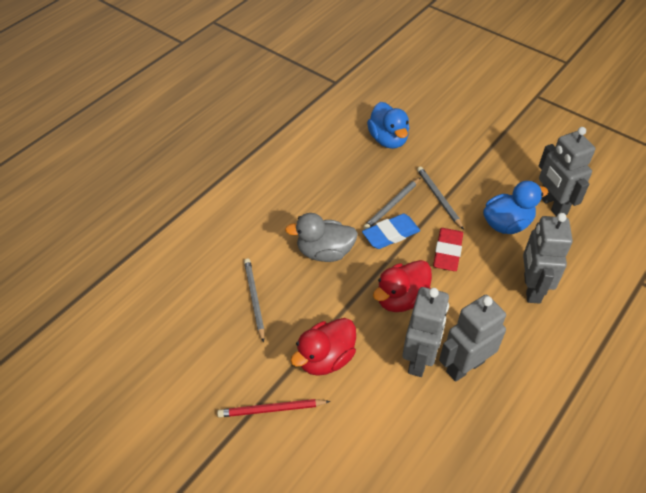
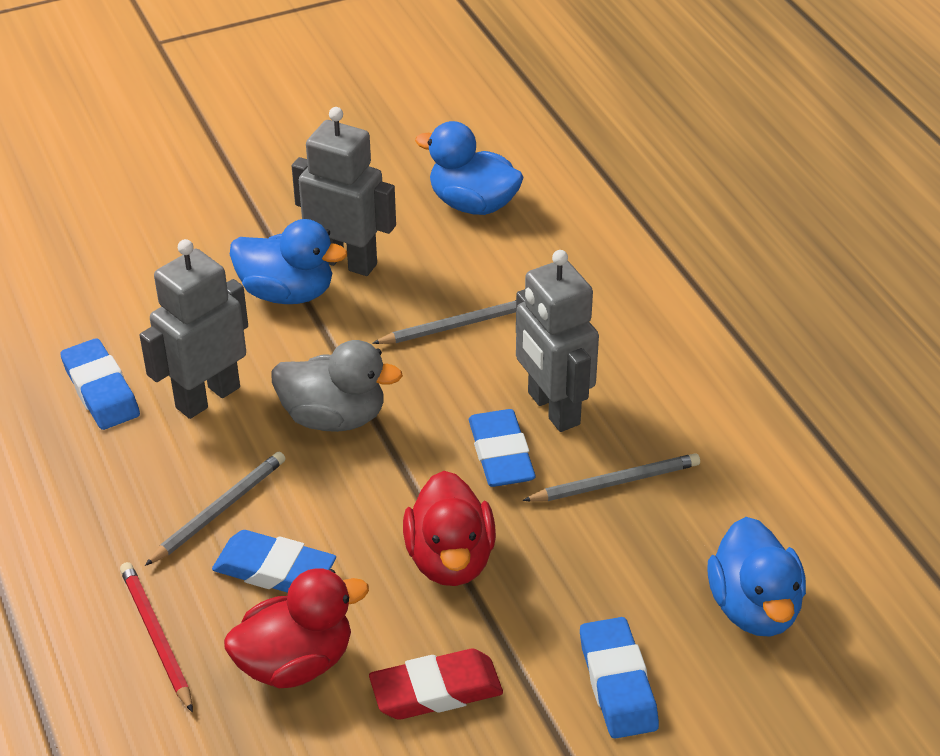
blue duck: 2 -> 3
blue eraser: 1 -> 4
grey robot: 4 -> 3

